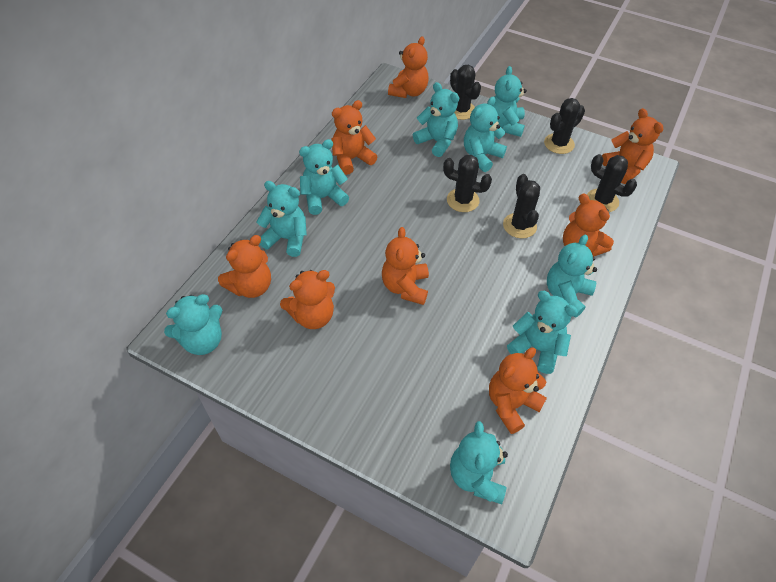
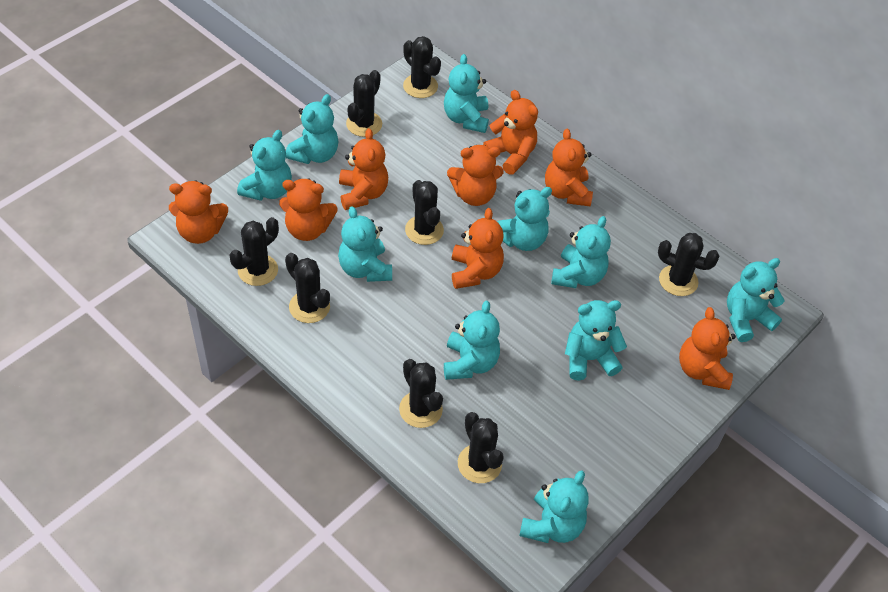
black cactus: 5 -> 8
turquoise teddy bear: 9 -> 10

